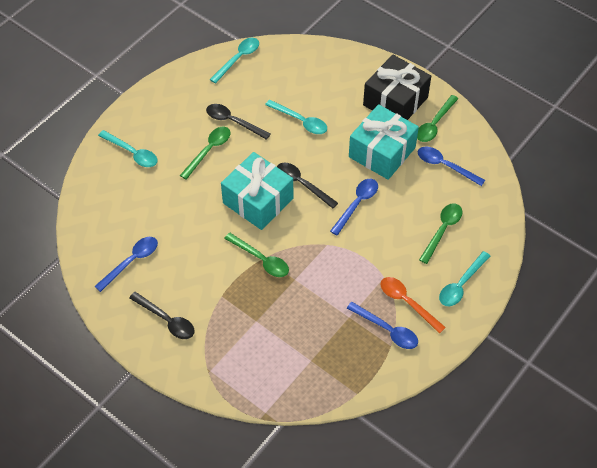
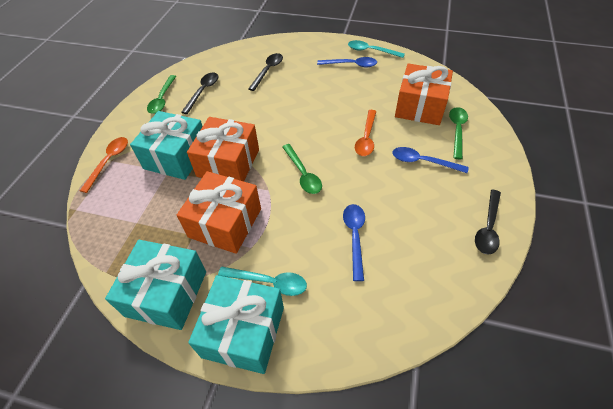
black gift: 1 -> 0
blue spoon: 4 -> 3
green spoon: 4 -> 3
orange gift: 0 -> 3
orange spoon: 1 -> 2
turquoise gift: 2 -> 3
turquoise spoon: 4 -> 2

